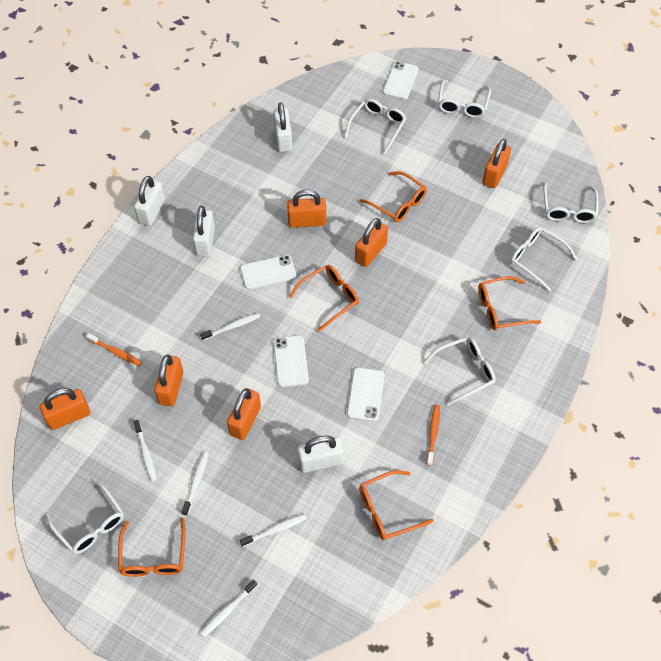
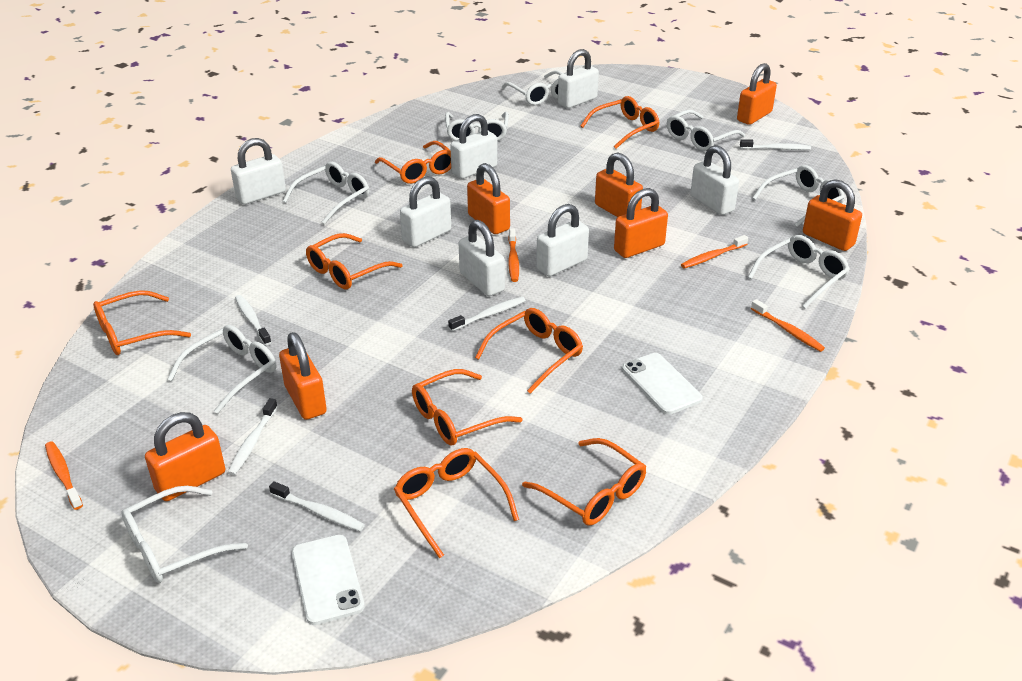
orange glasses: 5 -> 8
orange padlock: 6 -> 7
orange toothbrush: 2 -> 4
white glasses: 6 -> 8
white padlock: 4 -> 7
white phone: 4 -> 2

